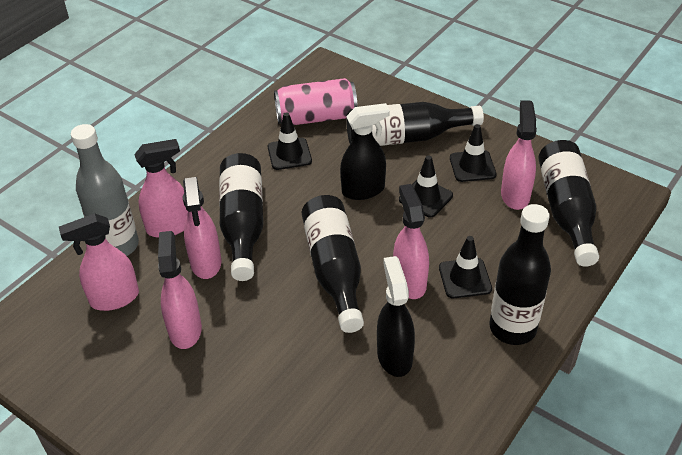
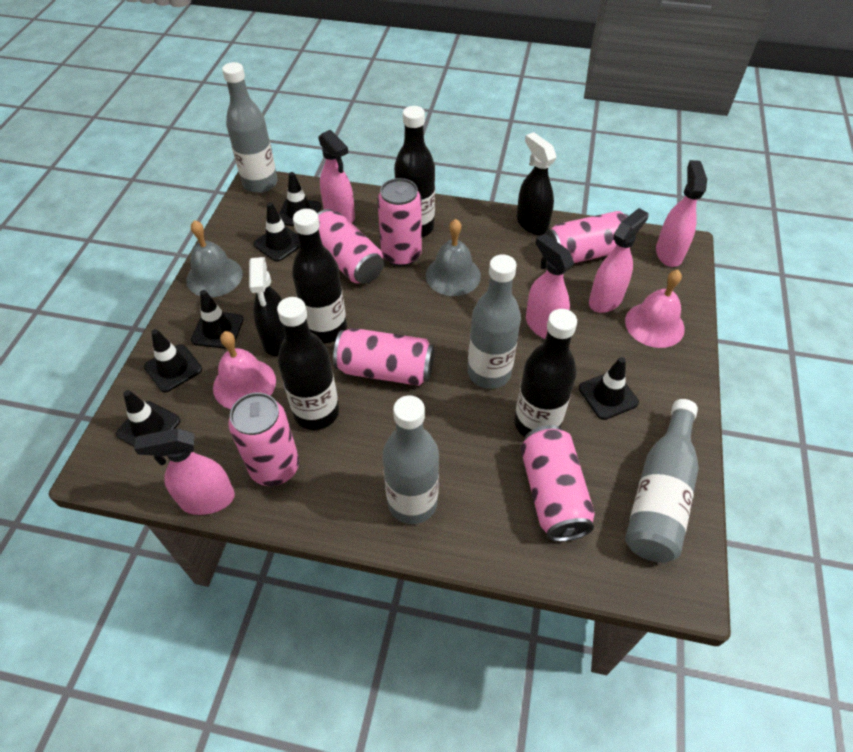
black bottle: 5 -> 4
black traffic cone: 4 -> 6
grey bell: 0 -> 2
grey bottle: 1 -> 4
pink bell: 0 -> 2
pink can: 1 -> 6
pink spray bottle: 6 -> 5

